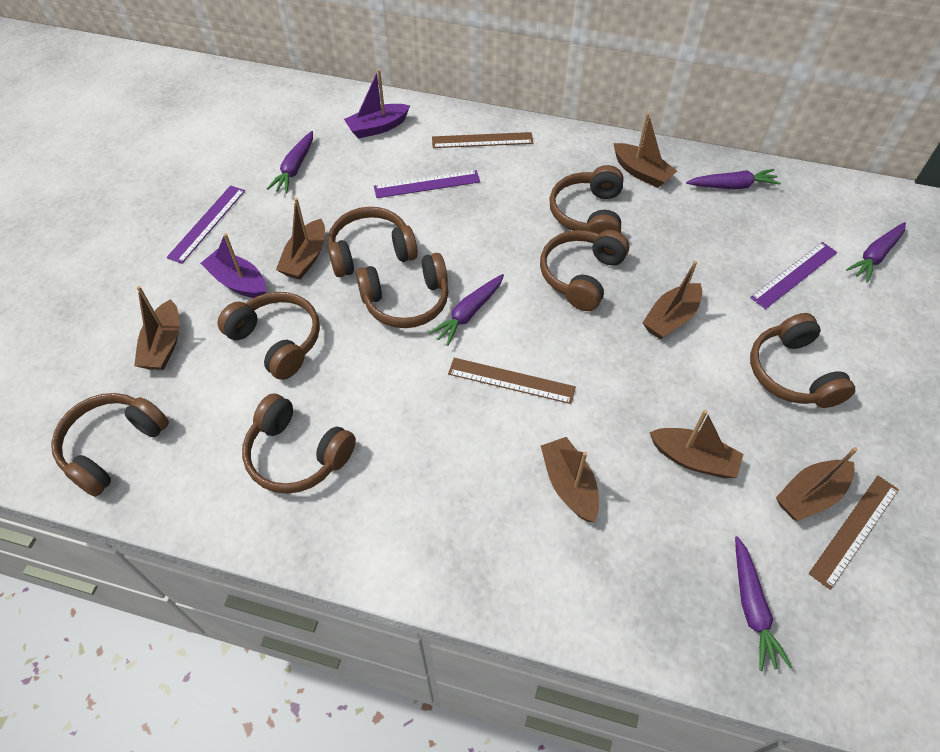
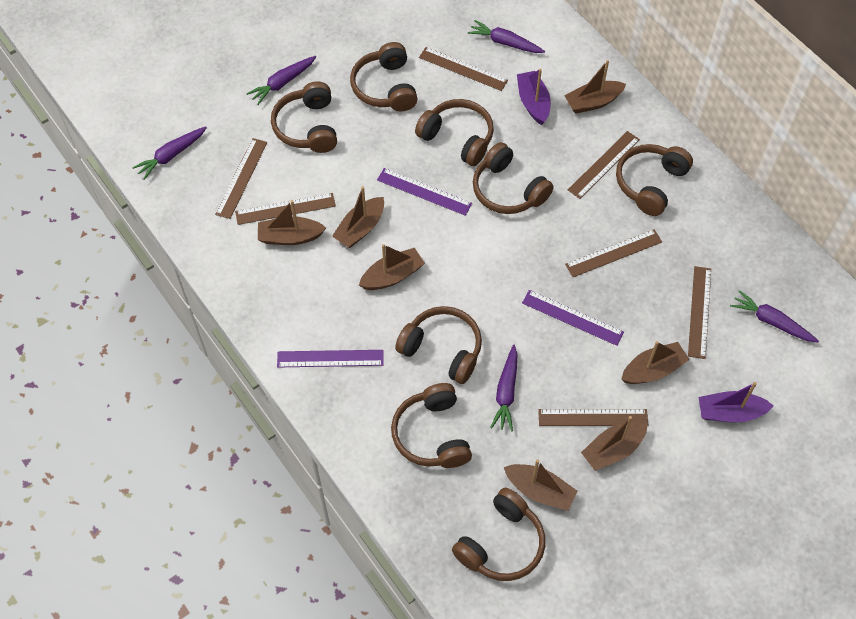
brown ruler: 3 -> 7

